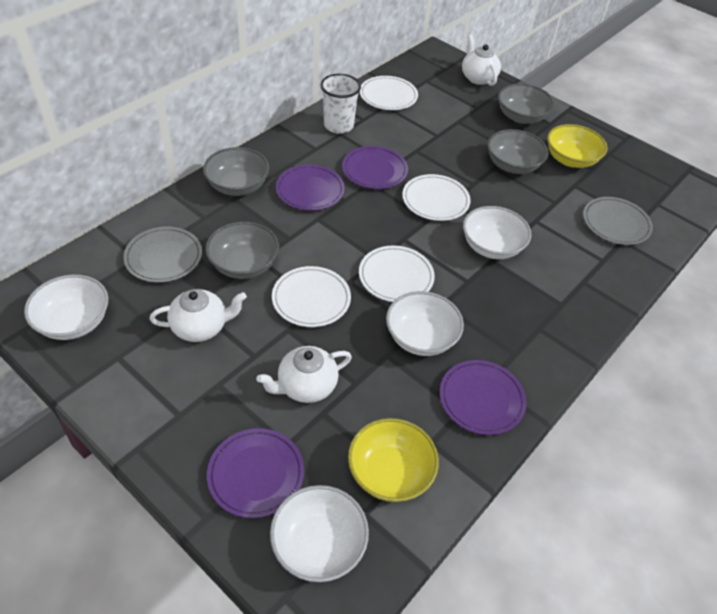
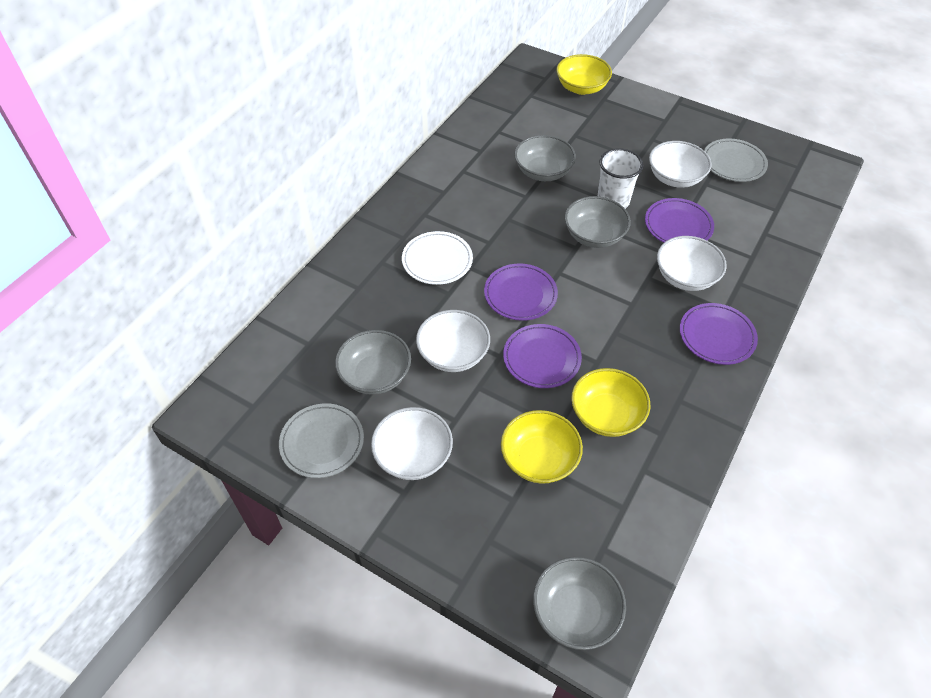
white plate: 4 -> 1
white teapot: 3 -> 0
yellow bowl: 2 -> 3

